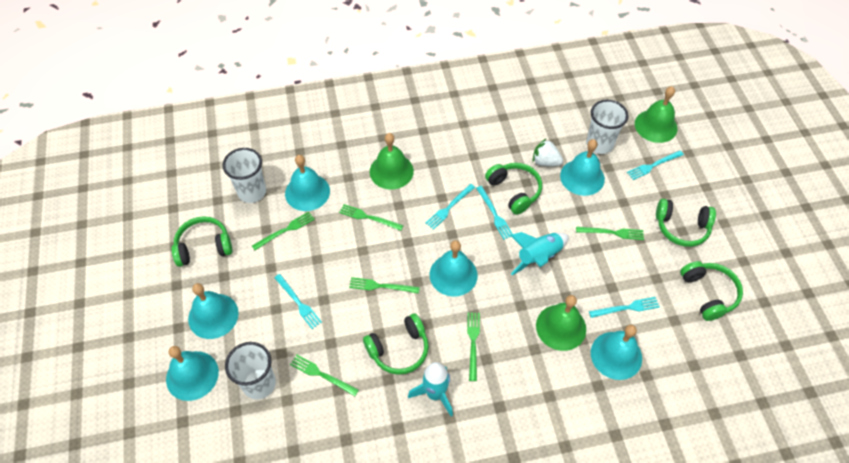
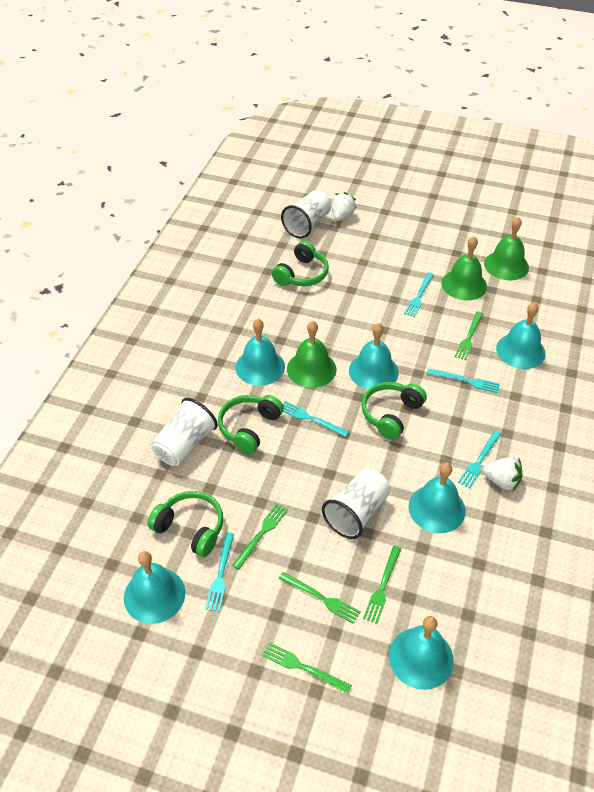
green fork: 6 -> 5
green headphones: 5 -> 4
turquoise rocket: 2 -> 0
white strawberry: 1 -> 2

